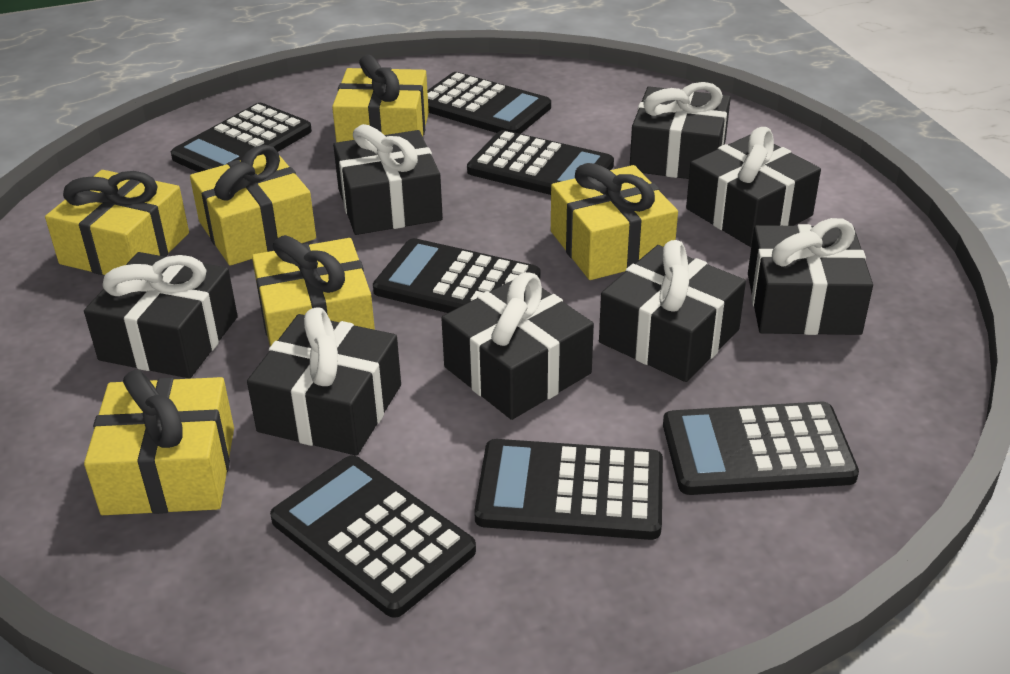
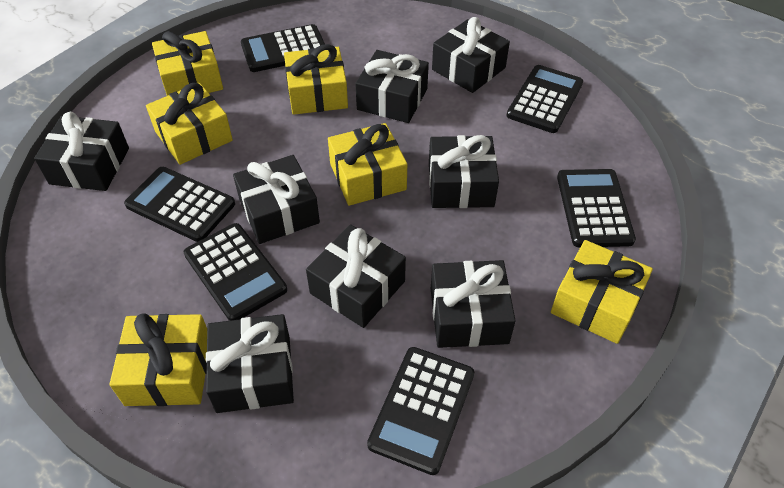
black calculator: 7 -> 6

